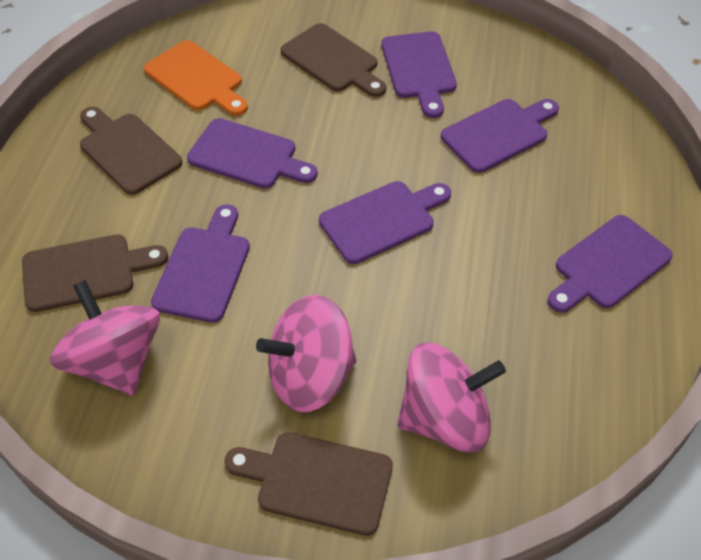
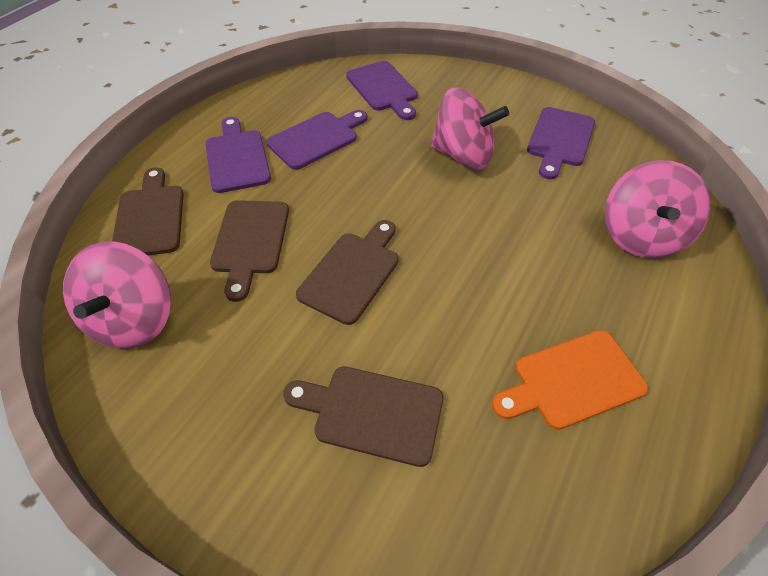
purple cutting board: 6 -> 4

